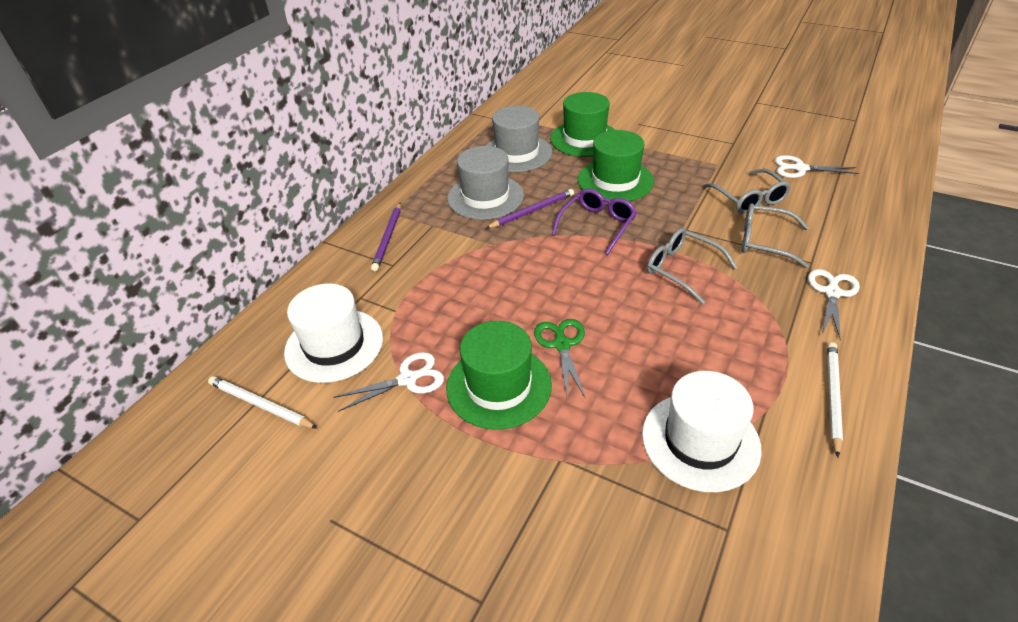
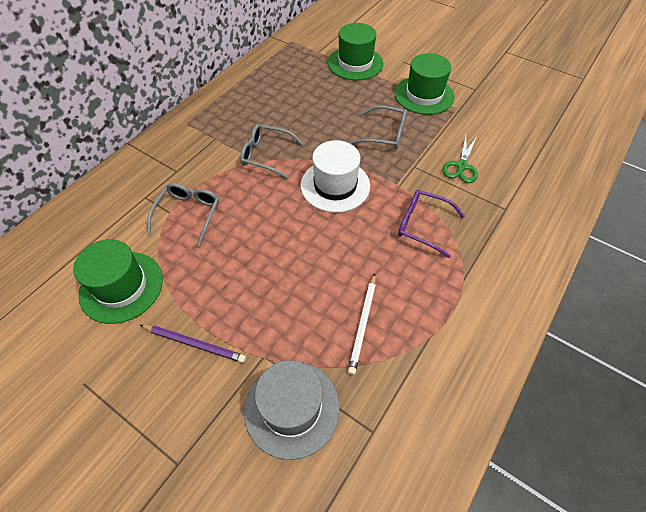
grey hat: 2 -> 1
purple pencil: 2 -> 1
white hat: 2 -> 1
white pencil: 2 -> 1
white scissors: 3 -> 0

